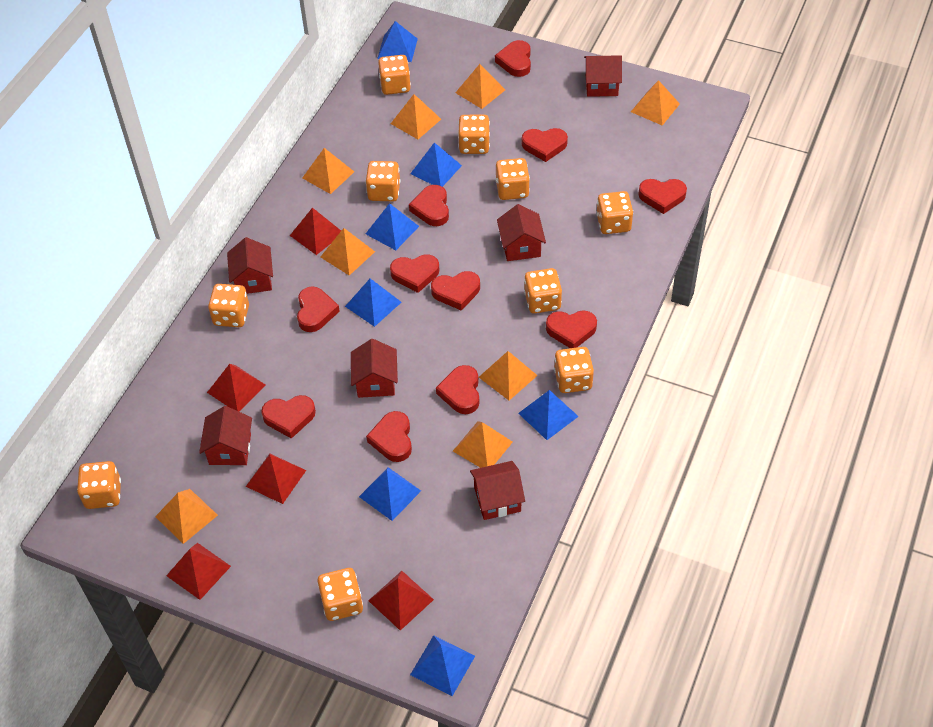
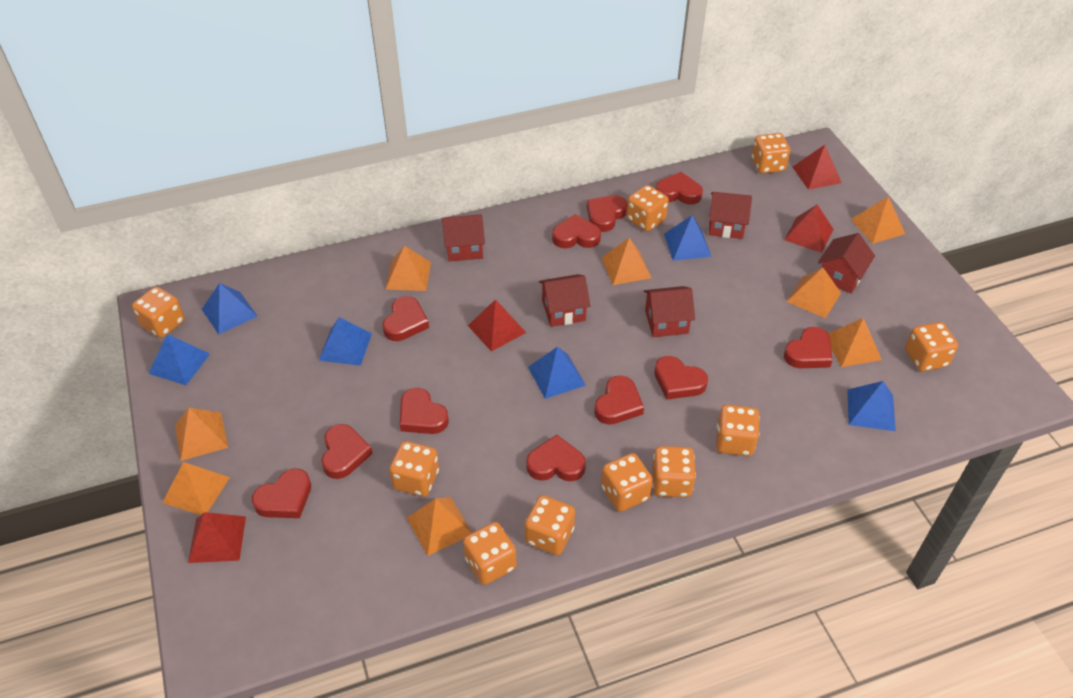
blue pyramid: 7 -> 6
red house: 6 -> 5
red pyramid: 5 -> 4

